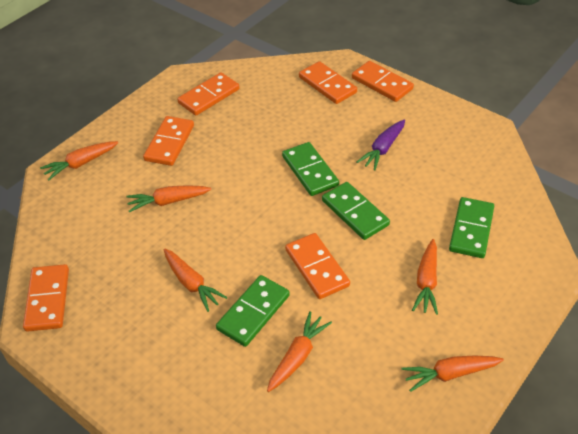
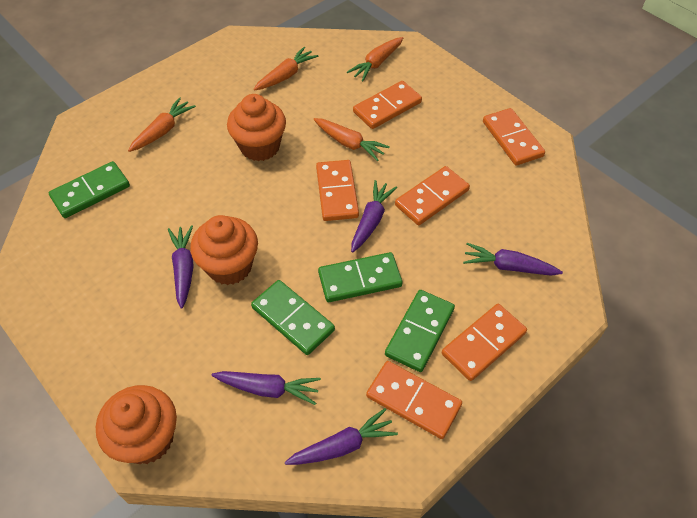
orange carrot: 6 -> 4
orange cupcake: 0 -> 3
purple carrot: 1 -> 5

